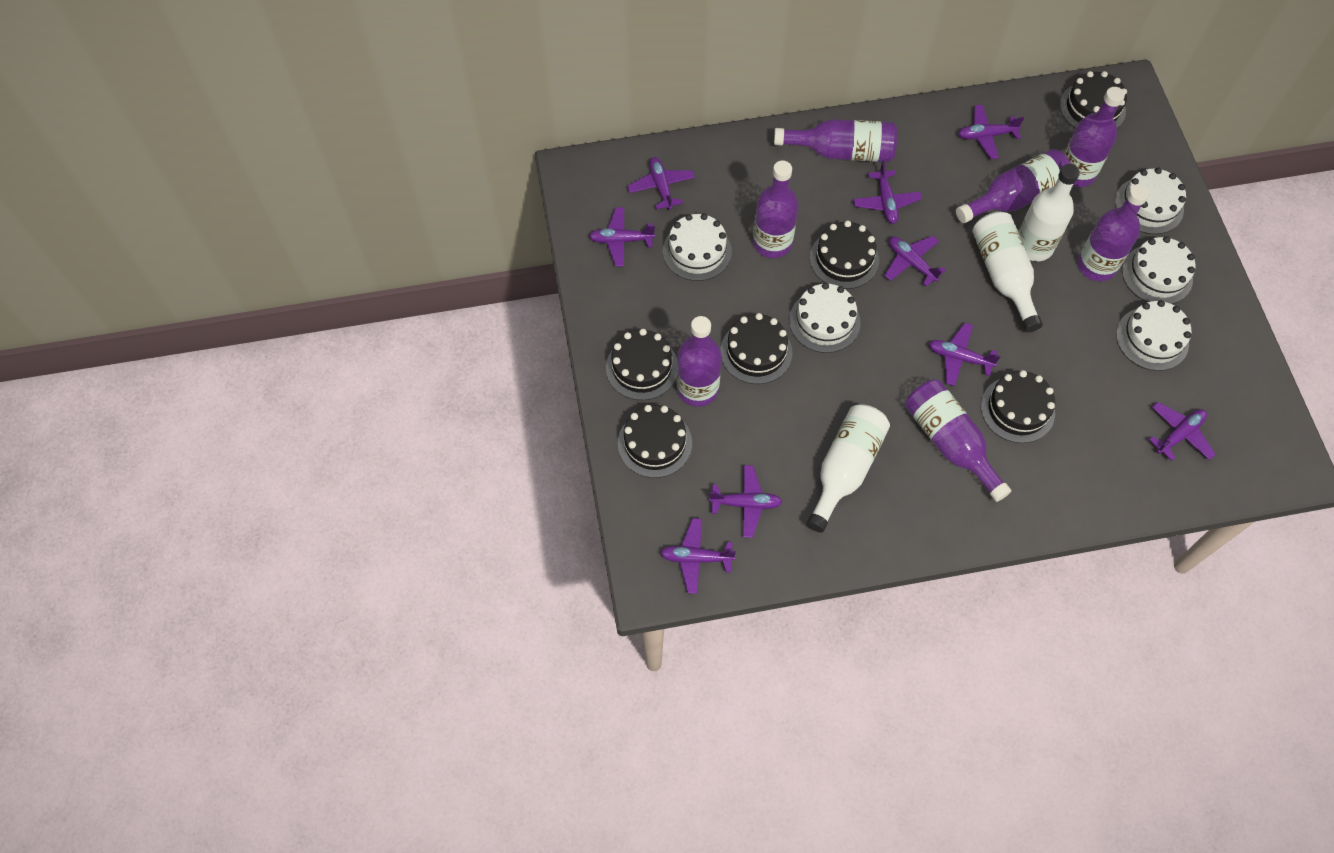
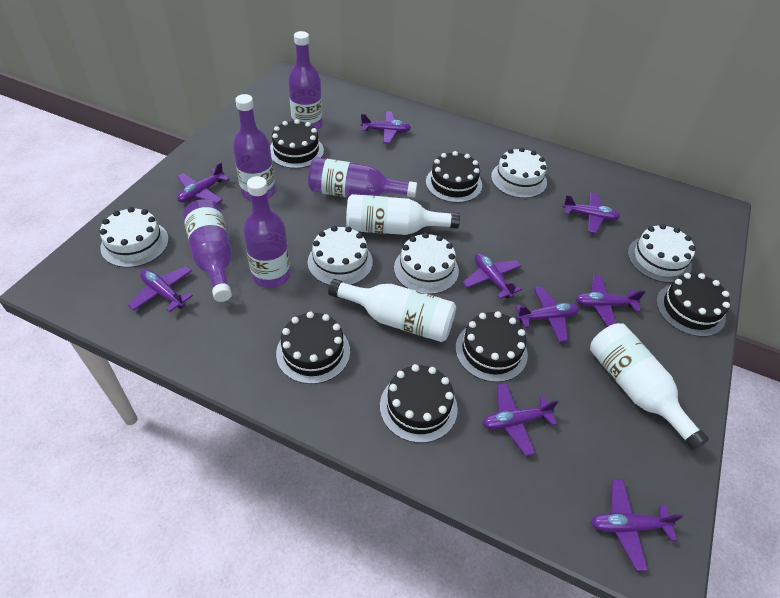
purple bottle: 7 -> 5

